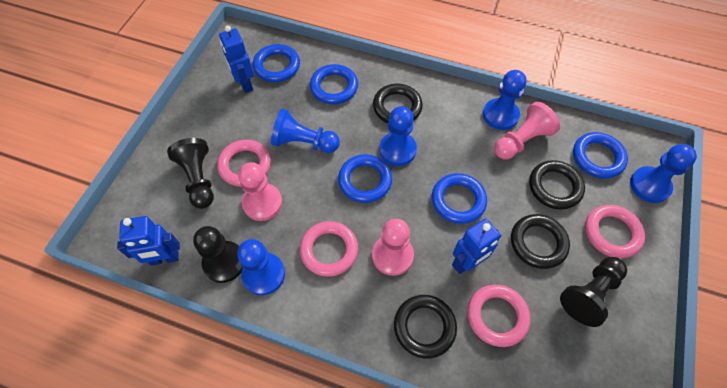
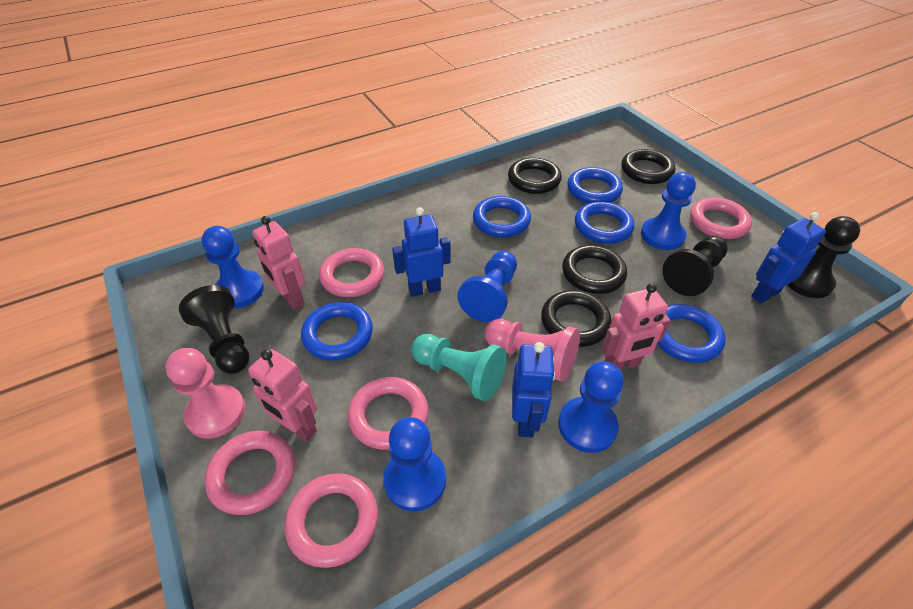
pink pawn: 3 -> 2
pink ring: 4 -> 5
pink robot: 0 -> 3
turquoise pawn: 0 -> 1

